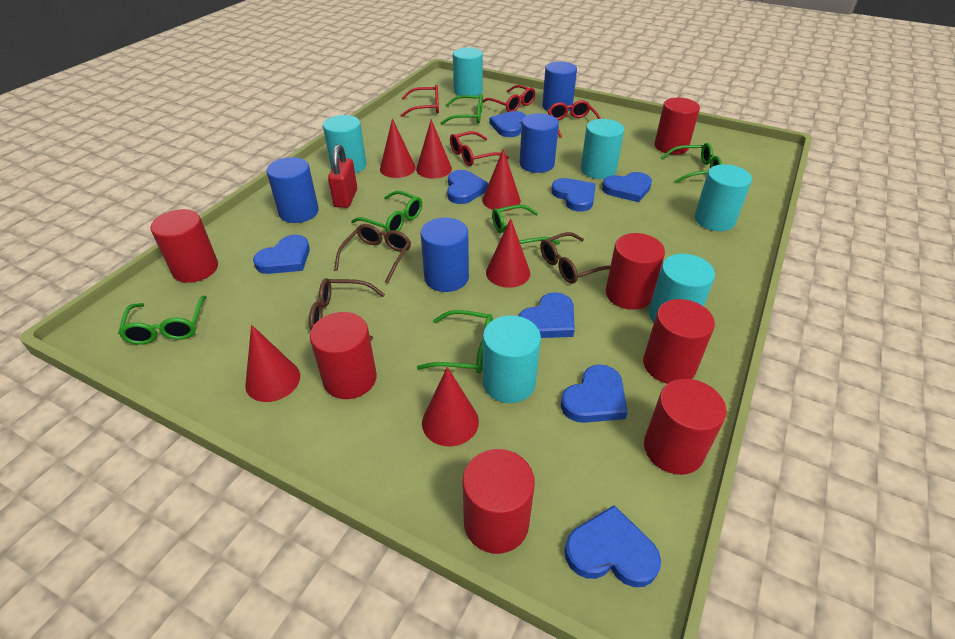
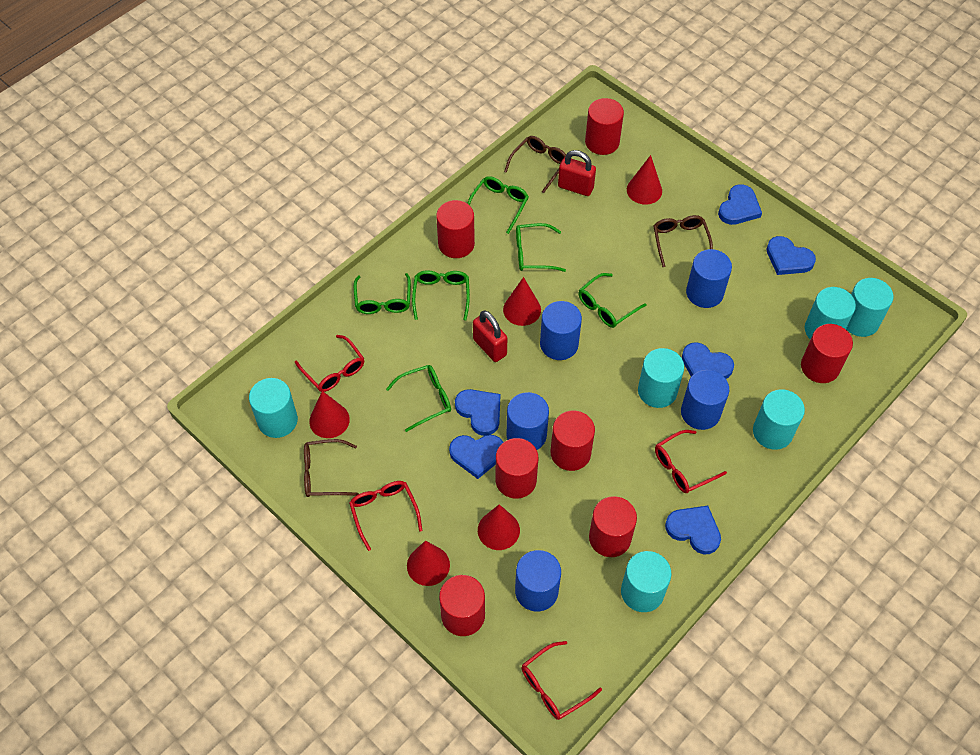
blue cylinder: 4 -> 5
blue heart: 8 -> 6
red cone: 6 -> 5
red padlock: 1 -> 2

